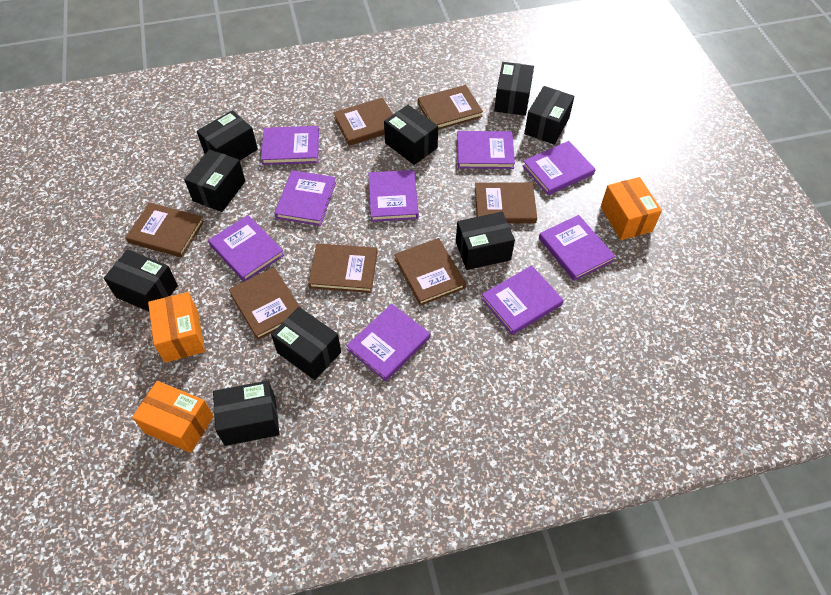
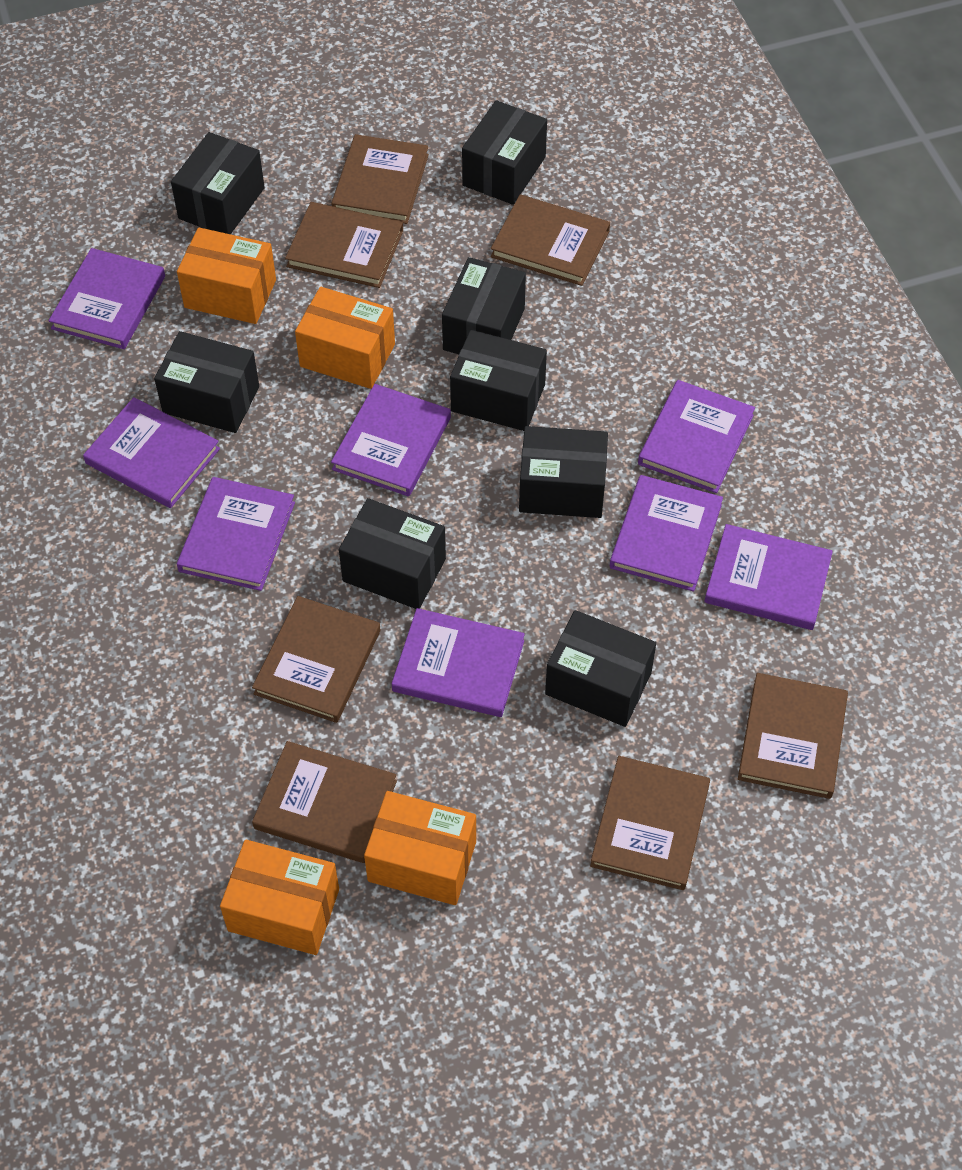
black box: 9 -> 8
orange box: 3 -> 4
purple book: 9 -> 8

